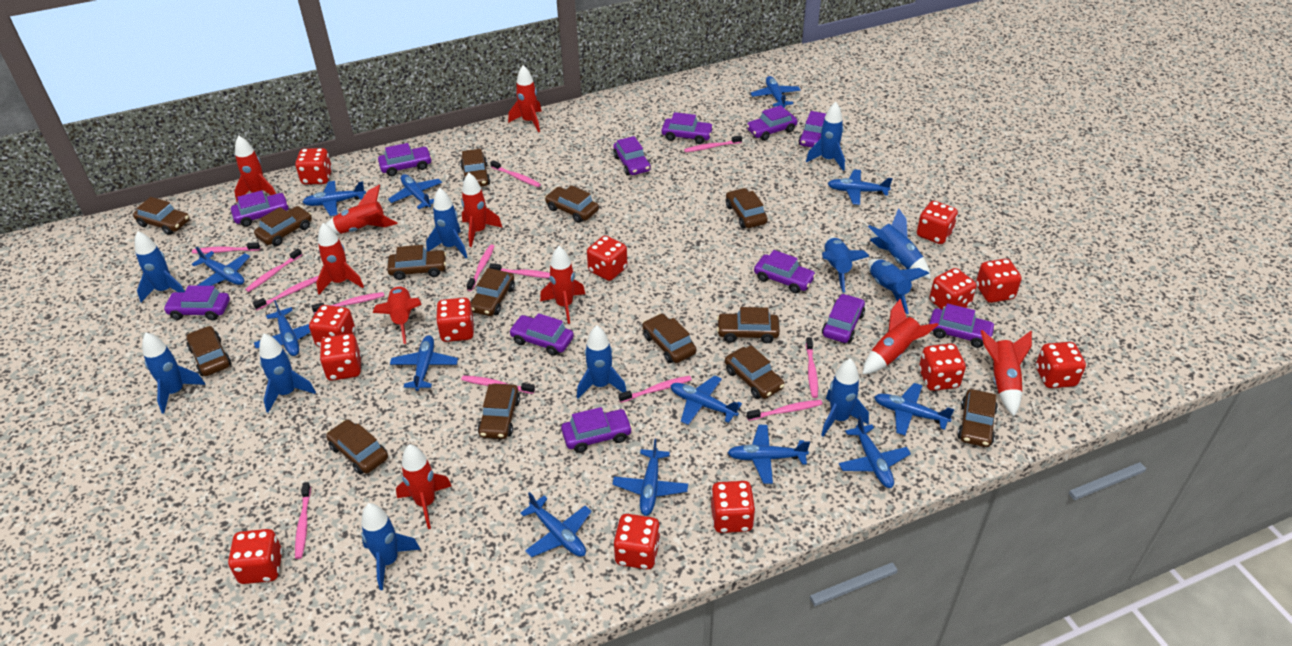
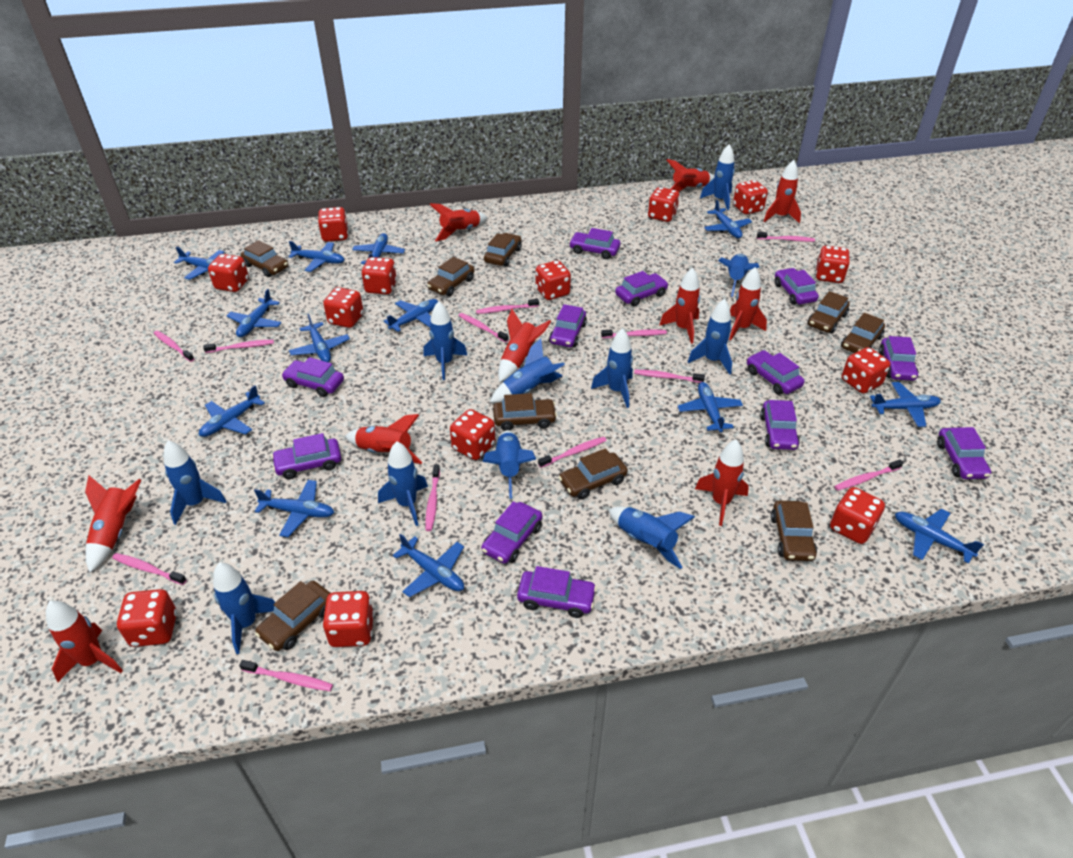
brown car: 14 -> 9
pink toothbrush: 13 -> 12

